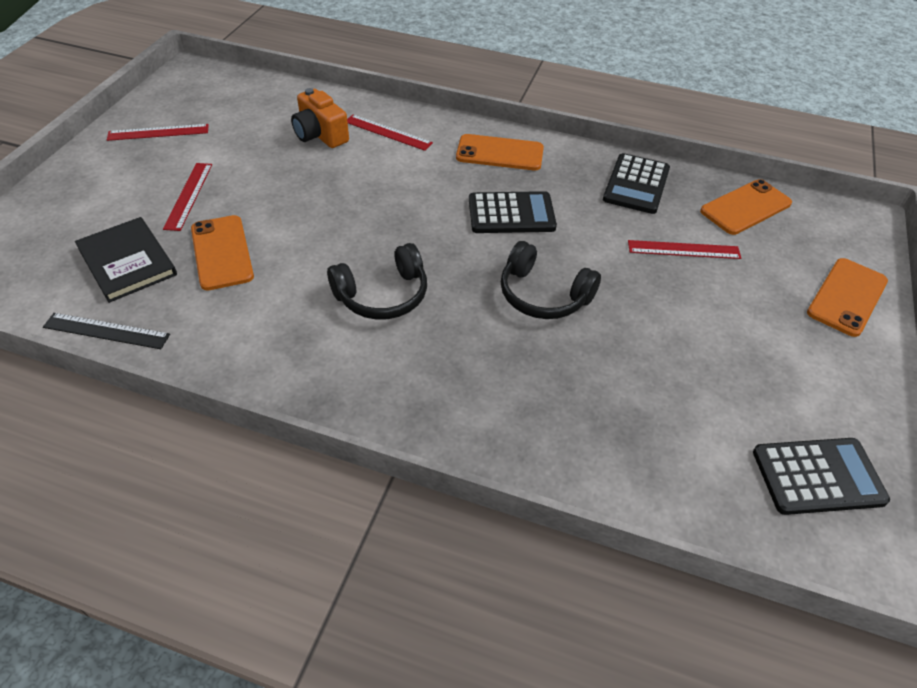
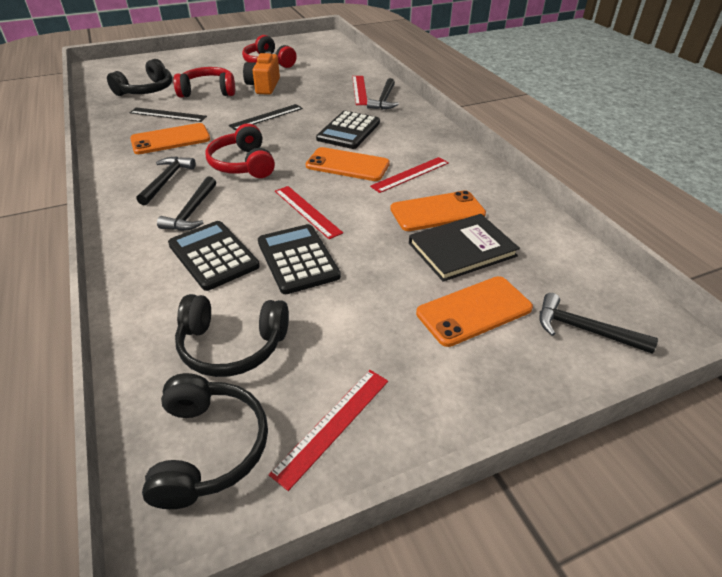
black hammer: 0 -> 4
black headphones: 2 -> 3
black ruler: 1 -> 2
red headphones: 0 -> 3

